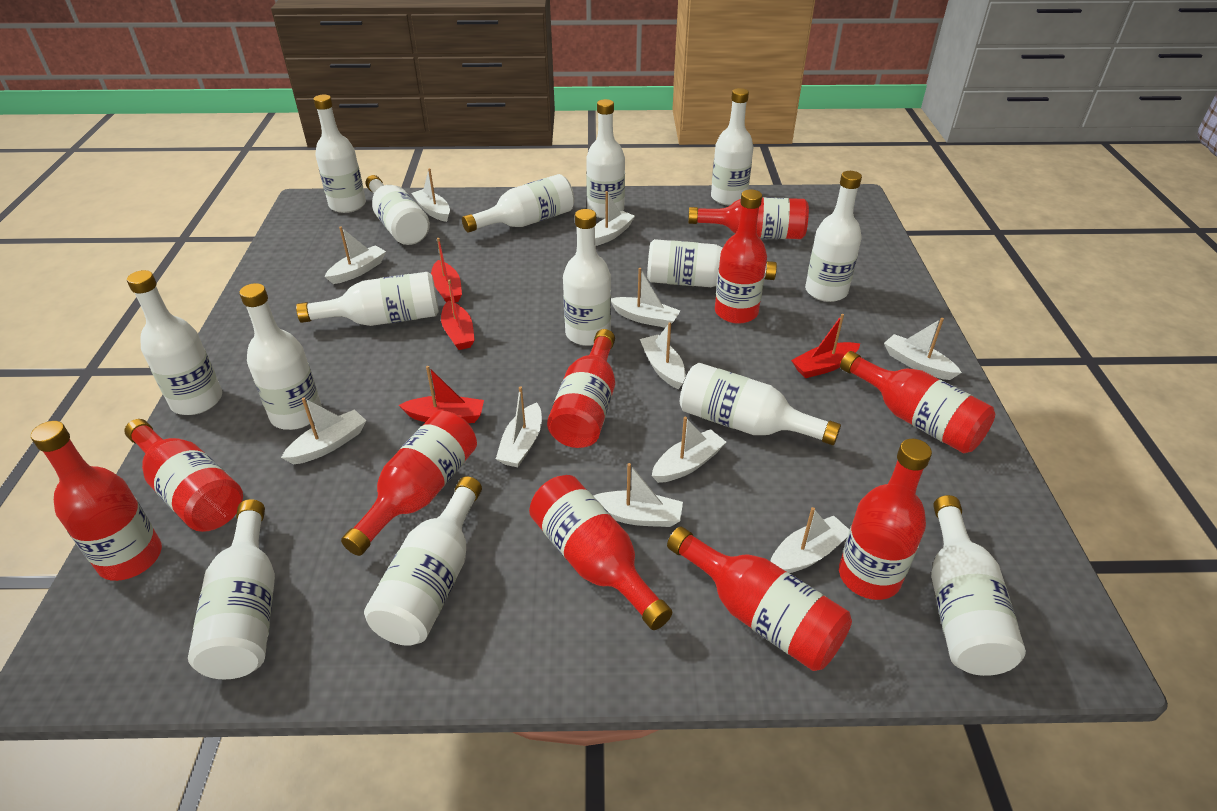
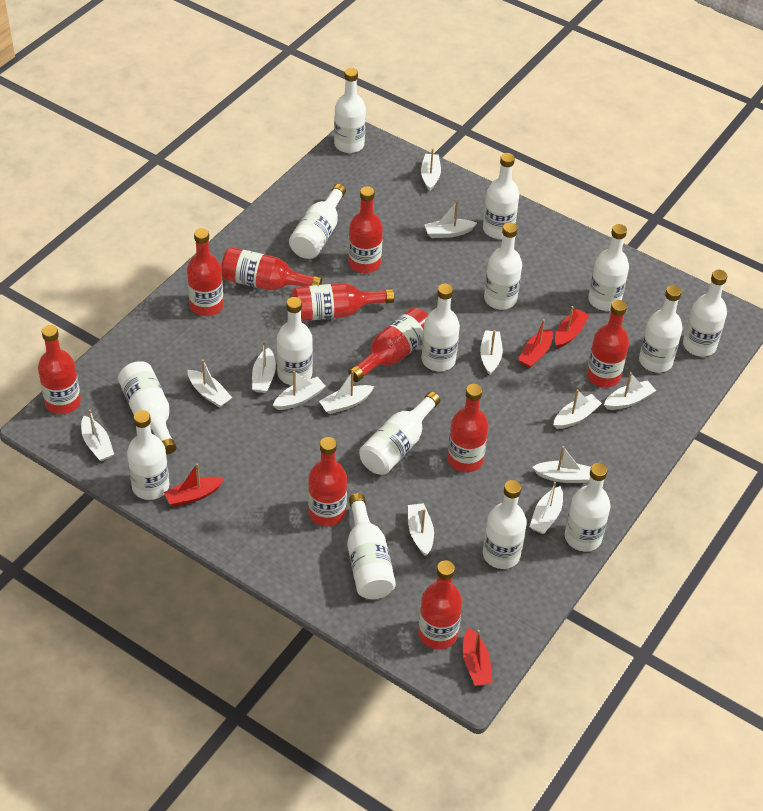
white boat: 11 -> 13

